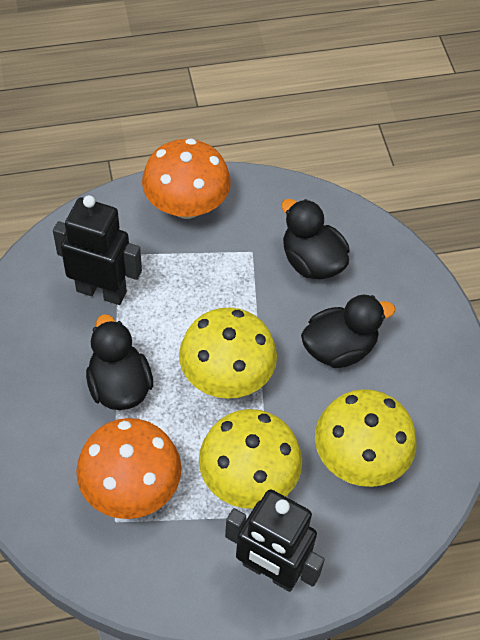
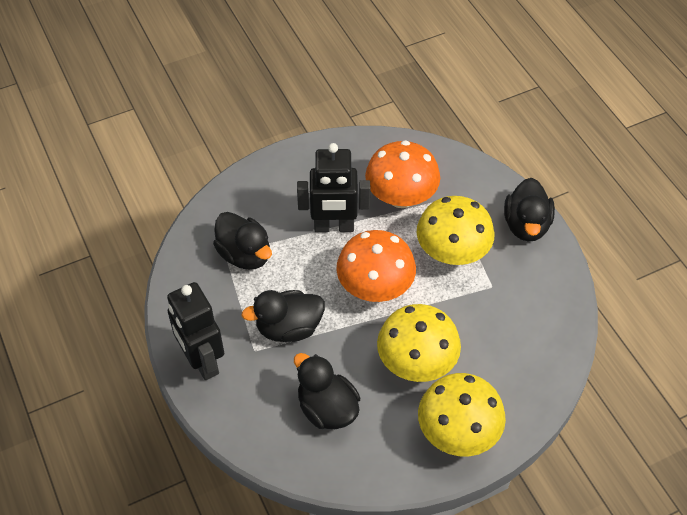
black duck: 3 -> 4

